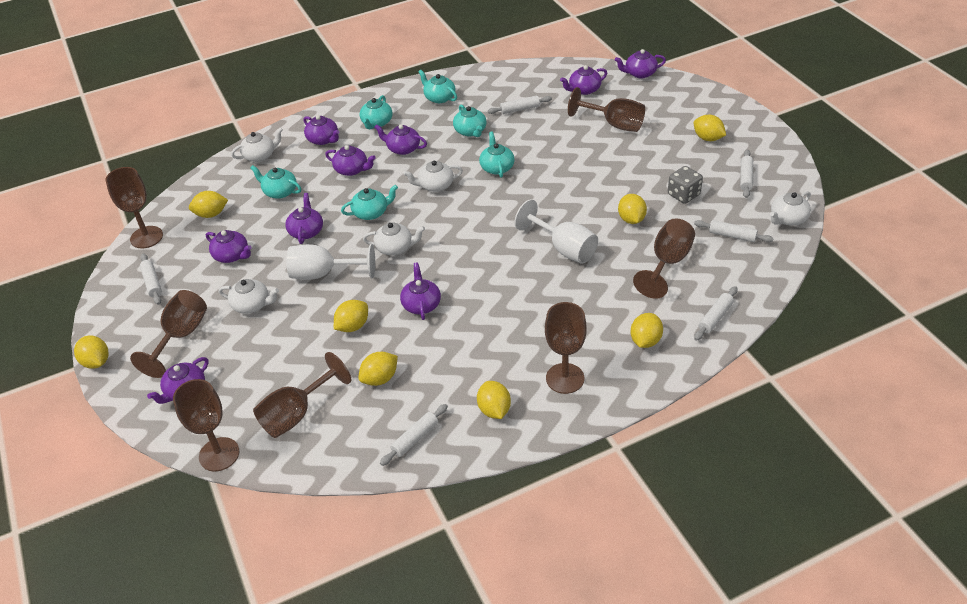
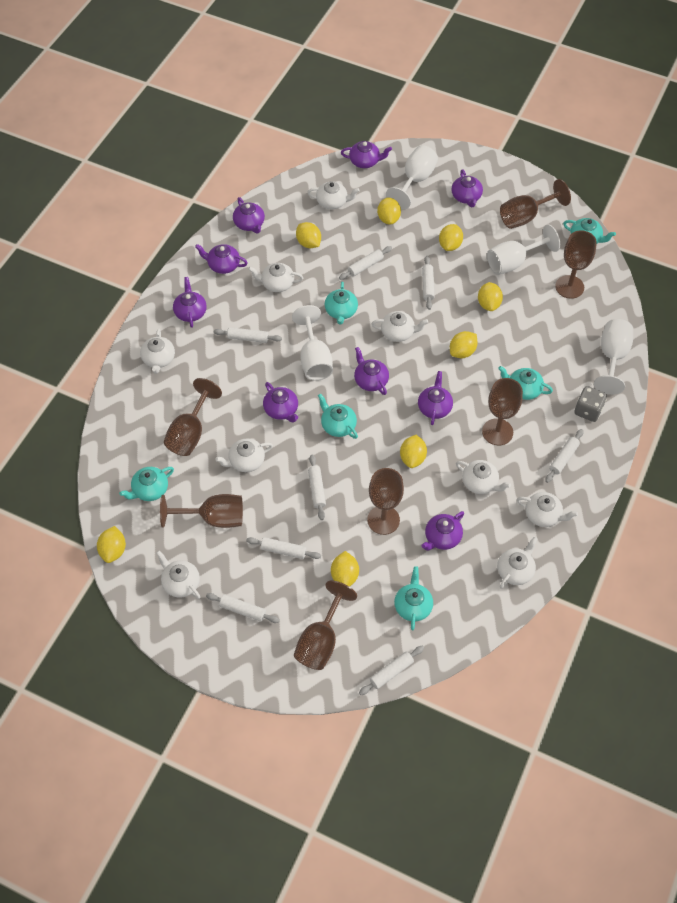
white goblet: 2 -> 4
white rolling pin: 6 -> 8
white teapot: 5 -> 9

